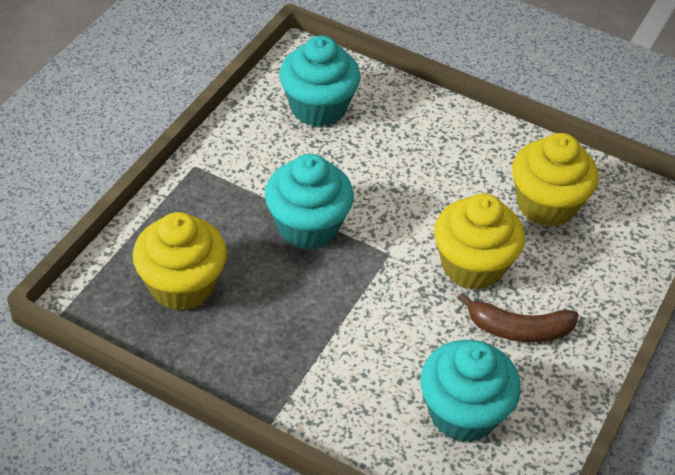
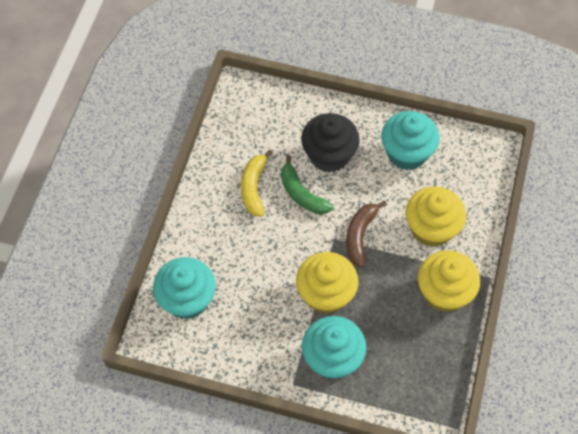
black cupcake: 0 -> 1
green banana: 0 -> 1
yellow banana: 0 -> 1

